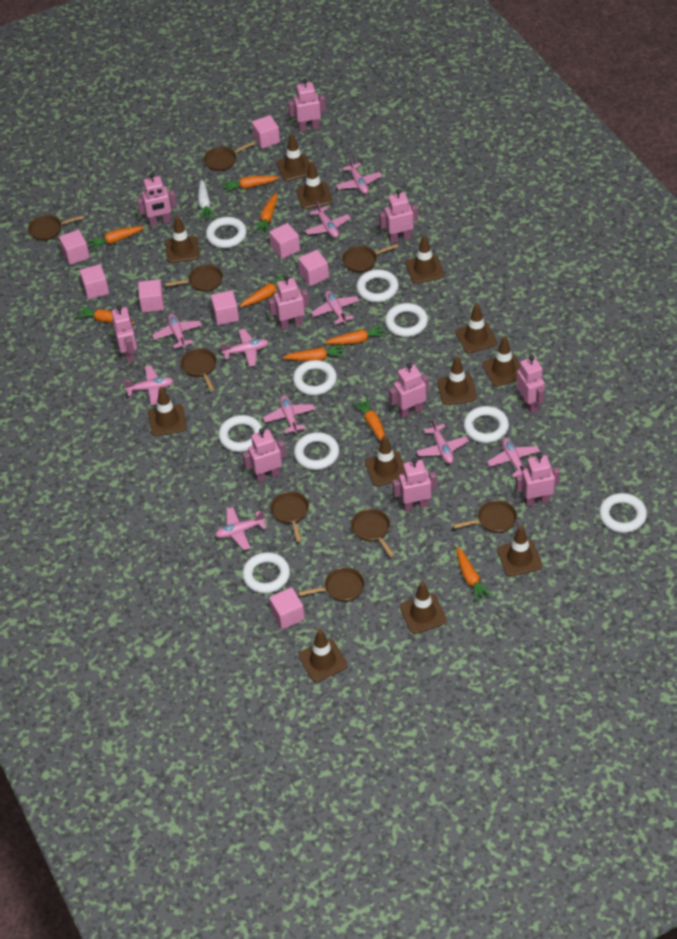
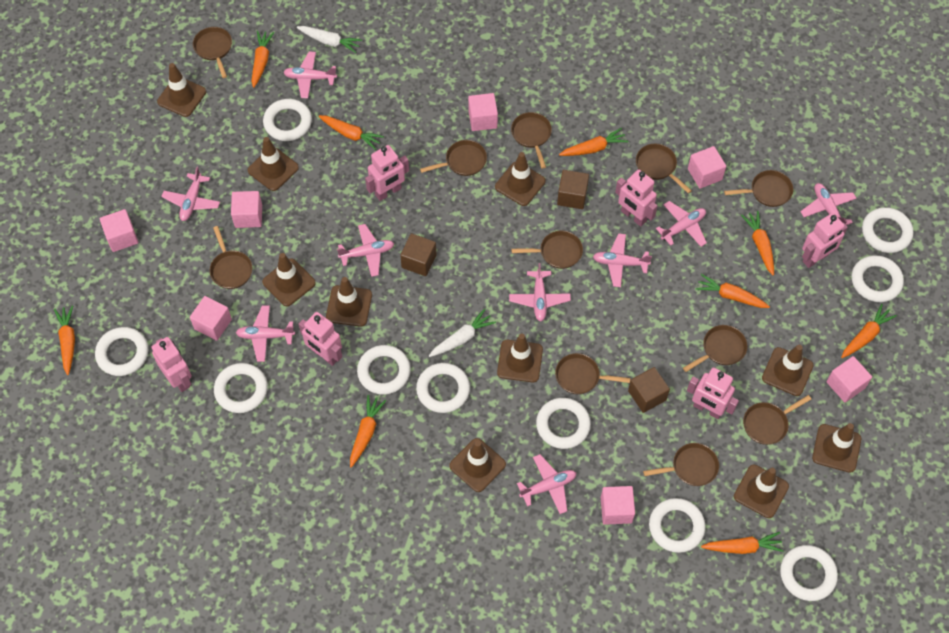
brown cube: 0 -> 3
brown pan: 9 -> 11
brown traffic cone: 12 -> 10
pink cube: 8 -> 7
pink plane: 10 -> 9
pink robot: 10 -> 6
white carrot: 1 -> 2
white ring: 9 -> 10

